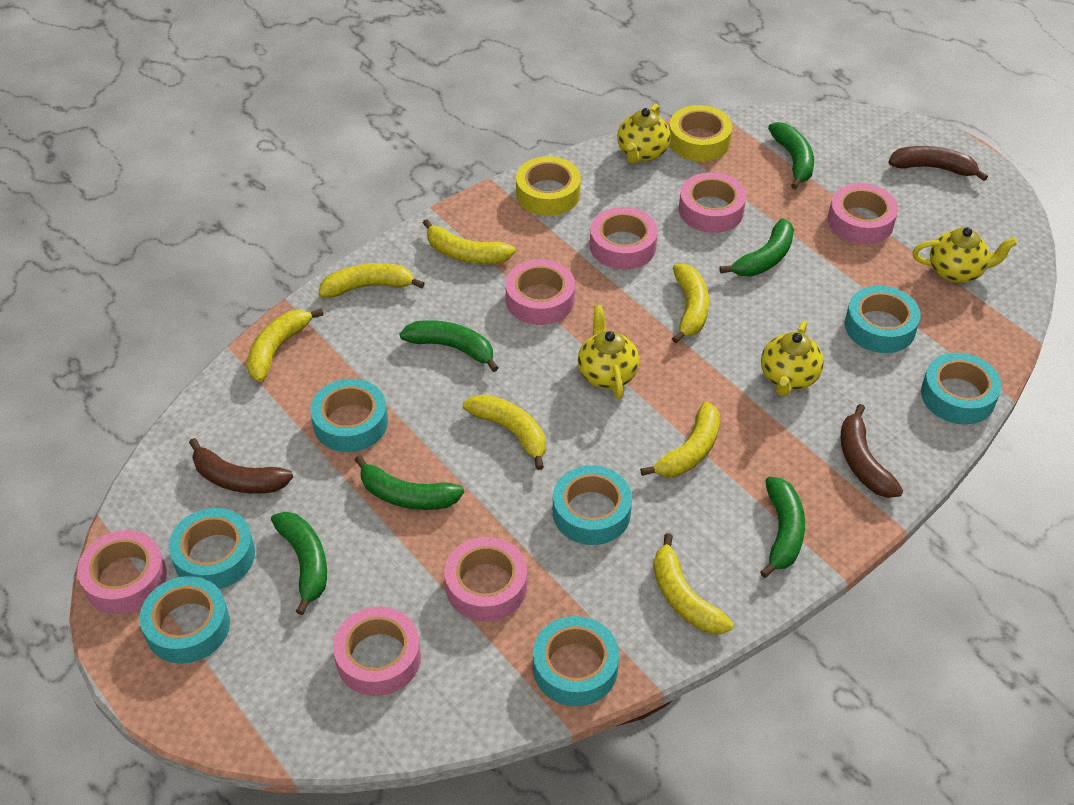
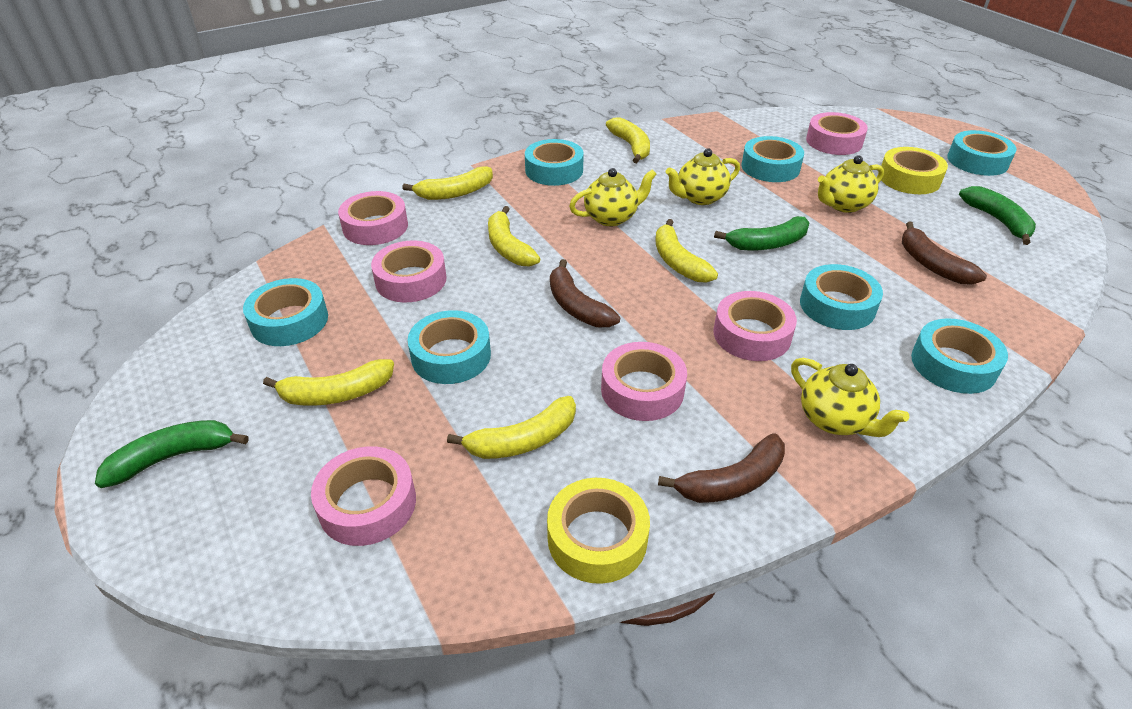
green banana: 6 -> 3
pink tape: 7 -> 6
yellow banana: 7 -> 6

